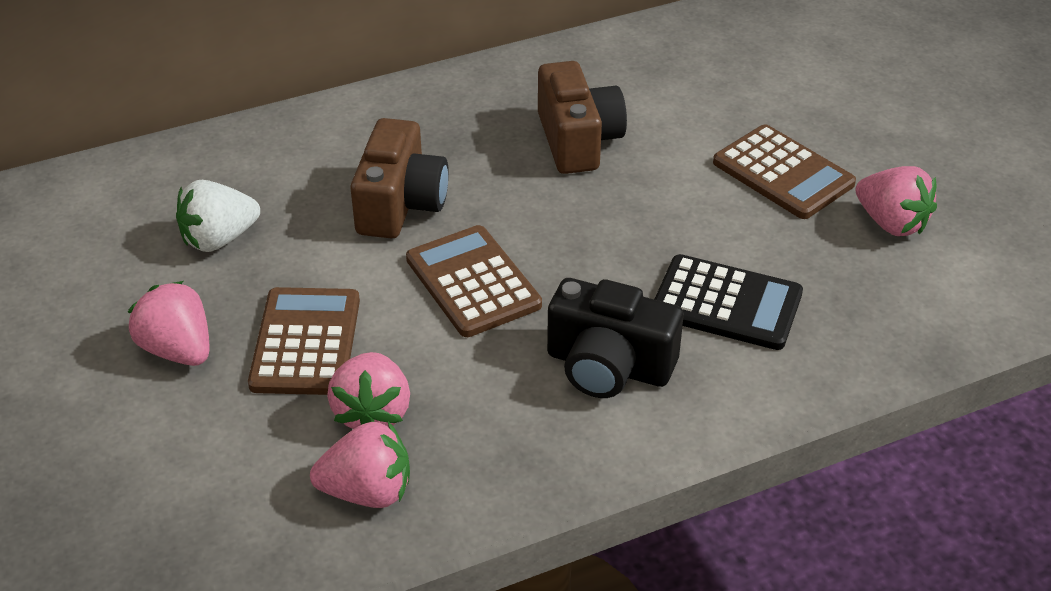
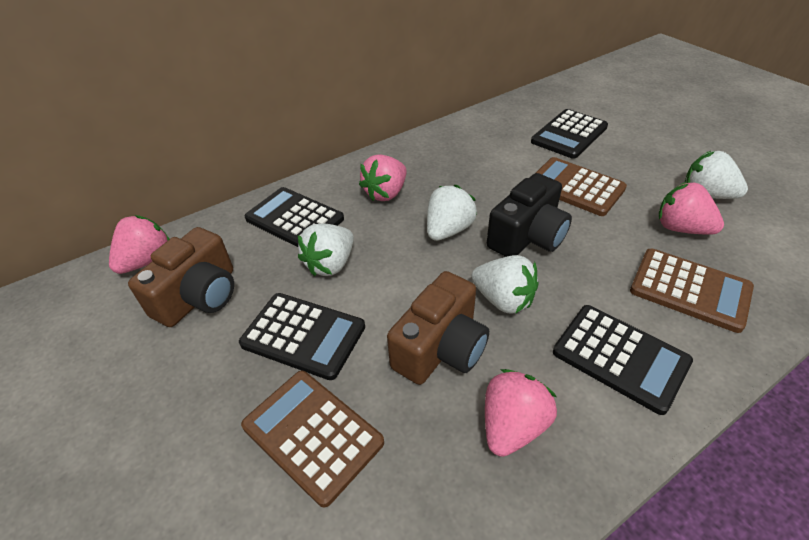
black calculator: 1 -> 4
white strawberry: 1 -> 4

